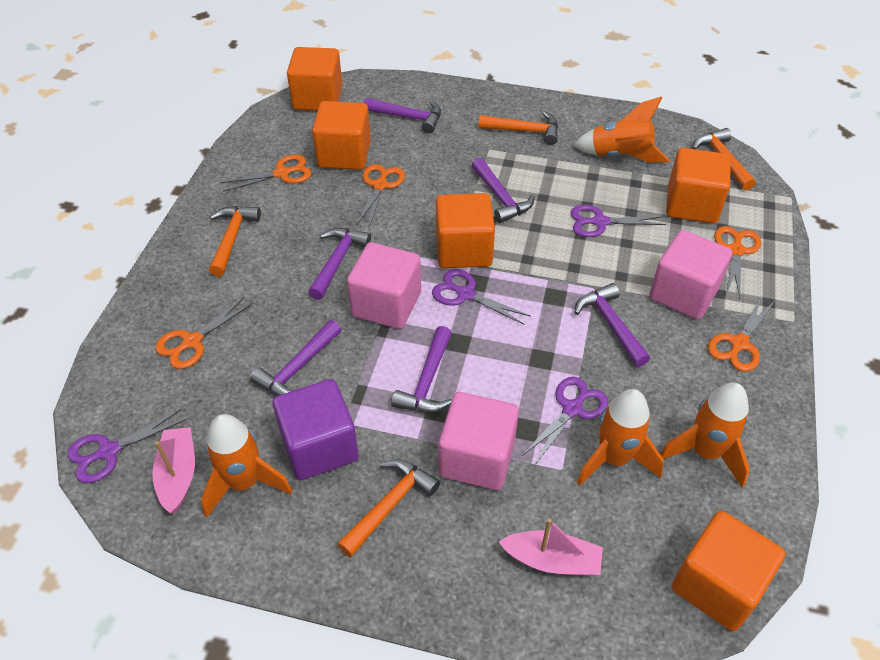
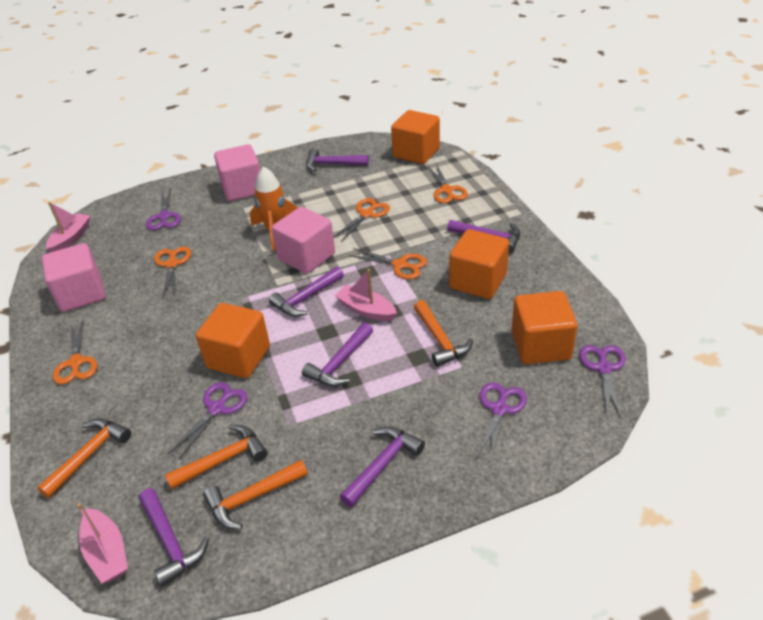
orange cube: 5 -> 4
orange rocket: 4 -> 1
pink boat: 2 -> 3
purple cube: 1 -> 0

